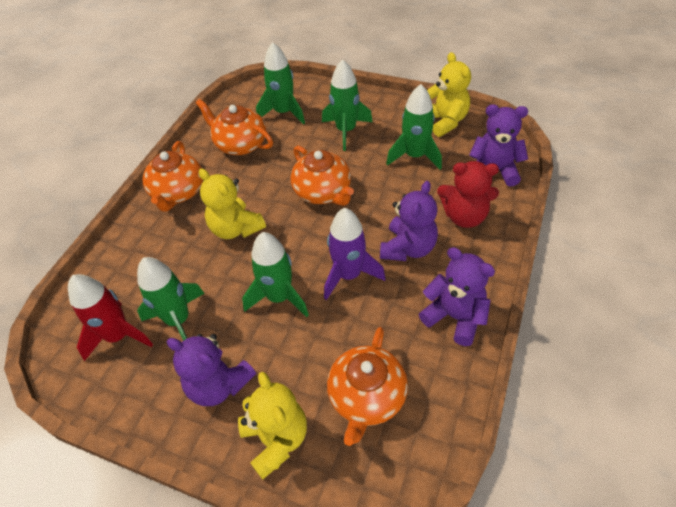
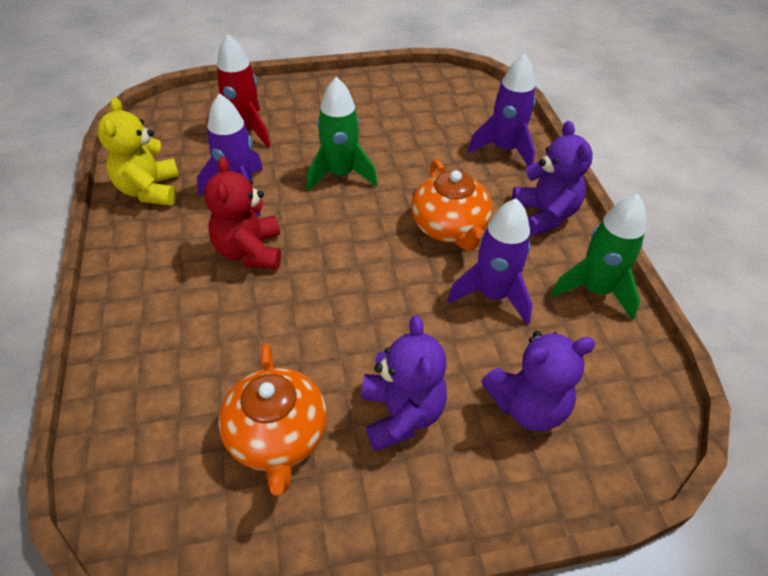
green rocket: 5 -> 2
orange teapot: 4 -> 2
purple rocket: 1 -> 3
purple teddy bear: 4 -> 3
yellow teddy bear: 3 -> 1

